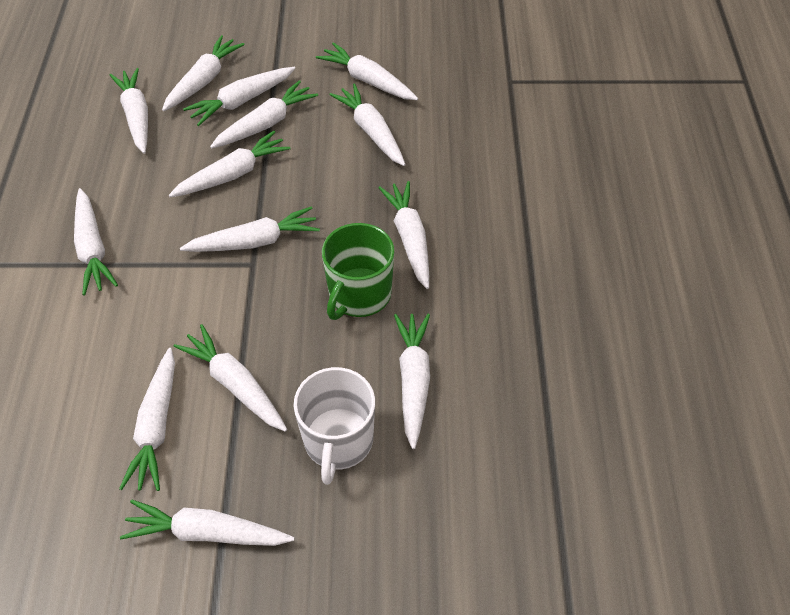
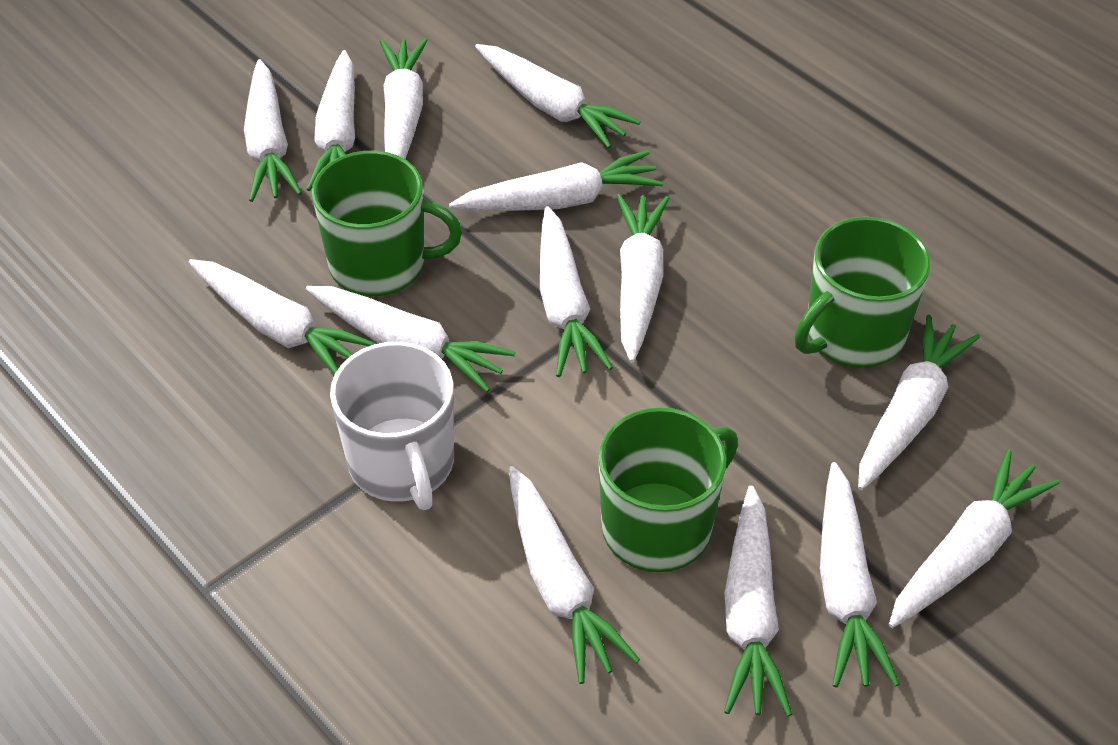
green mug: 1 -> 3

